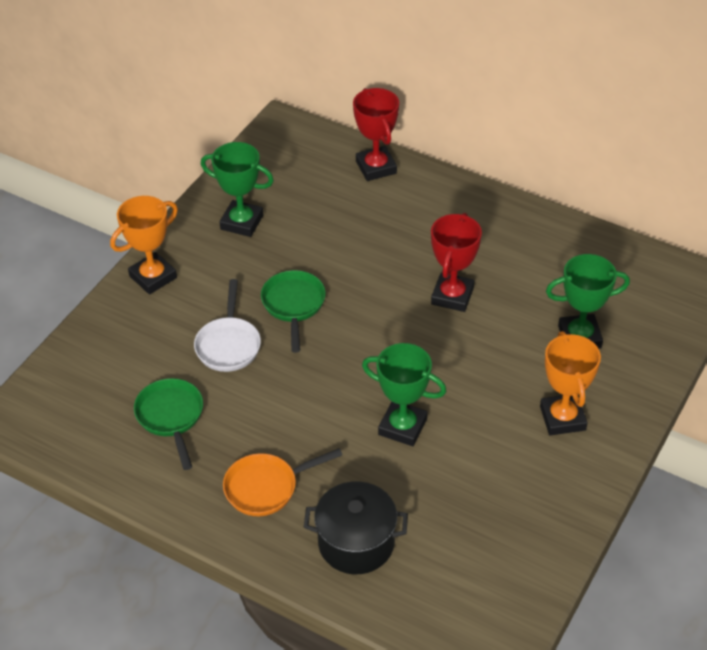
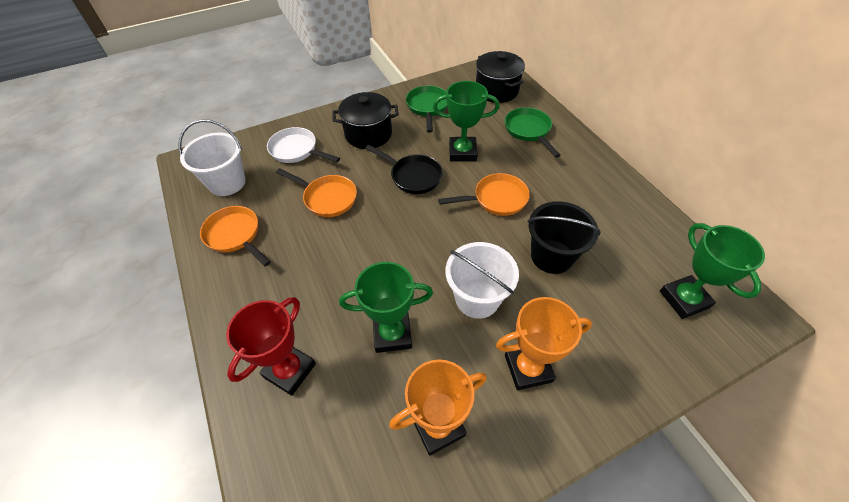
black bucket: 0 -> 1
black pan: 0 -> 1
black pot: 1 -> 2
orange pan: 1 -> 3
red trophy: 2 -> 1
white bucket: 0 -> 2

